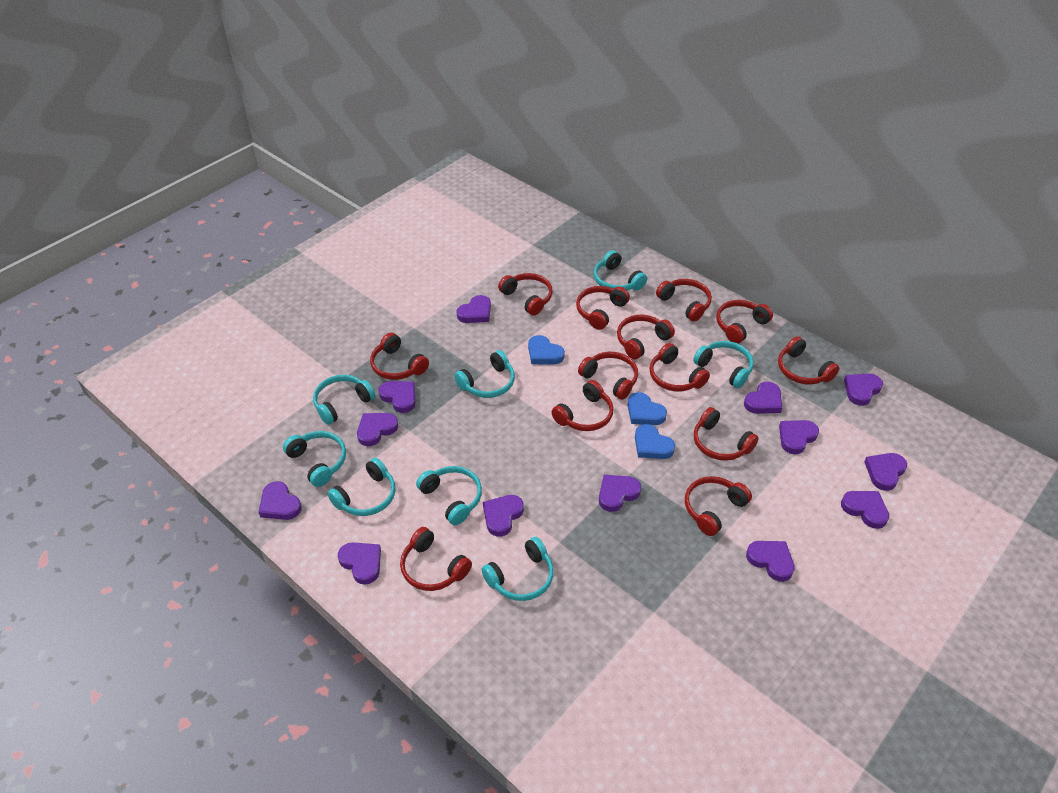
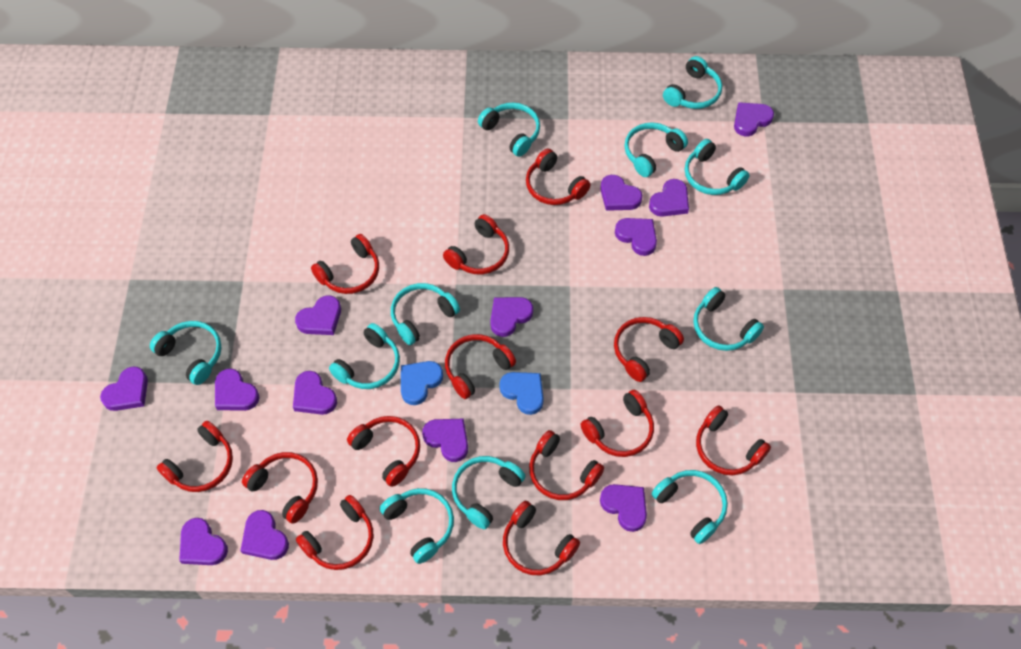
blue heart: 3 -> 2
turquoise headphones: 8 -> 11

